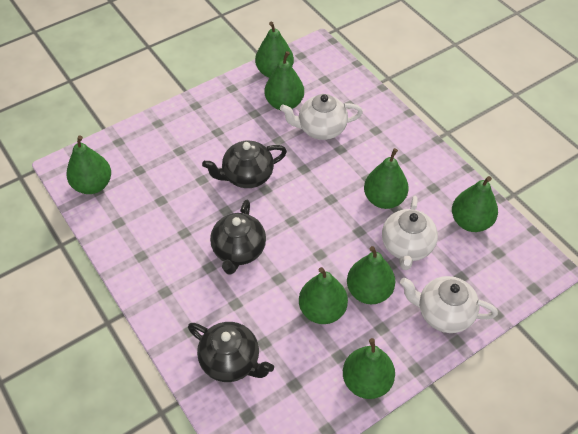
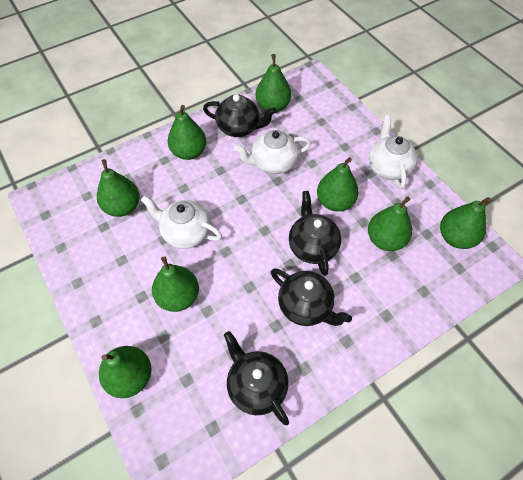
black teapot: 3 -> 4

